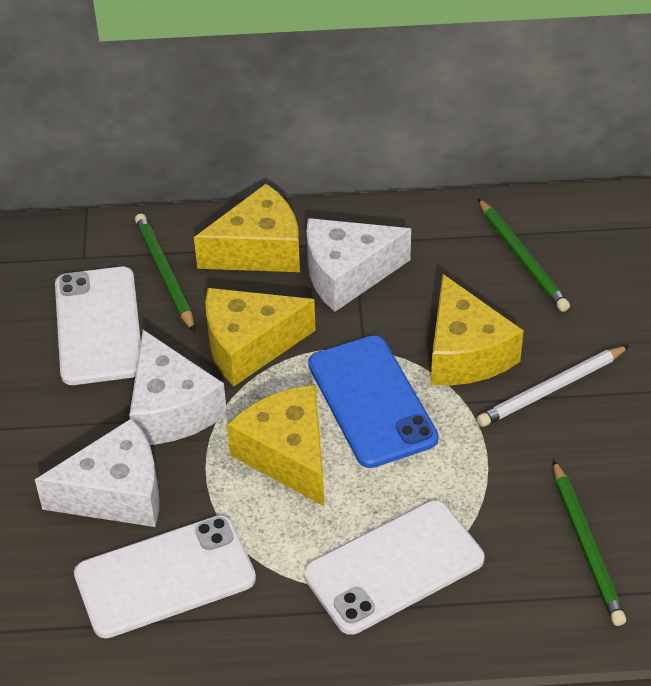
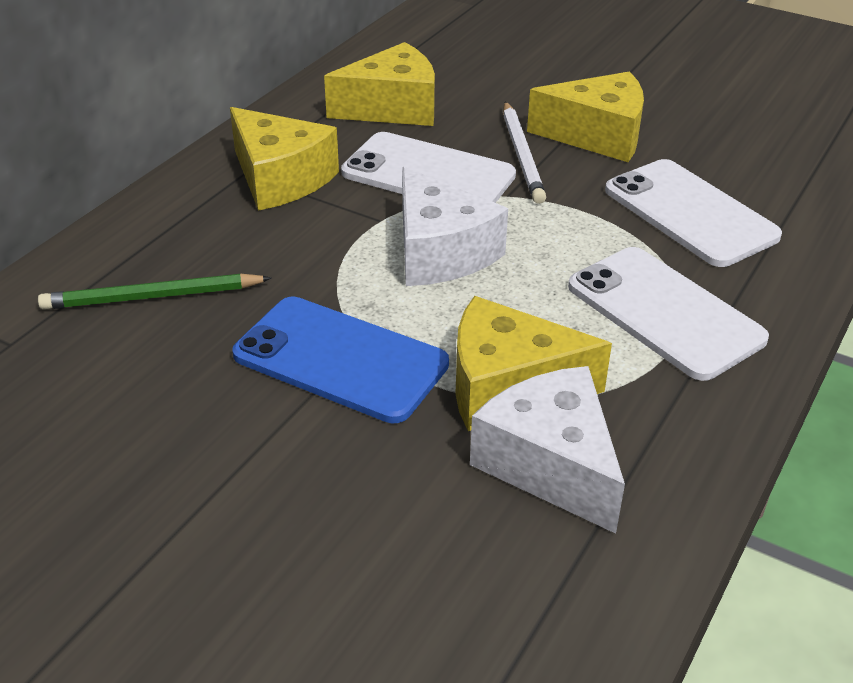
green pencil: 3 -> 1
white cheese: 3 -> 2

